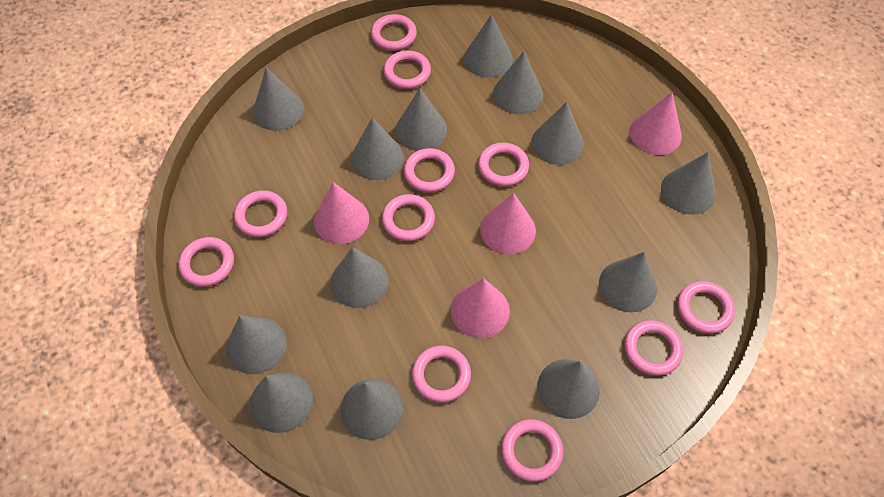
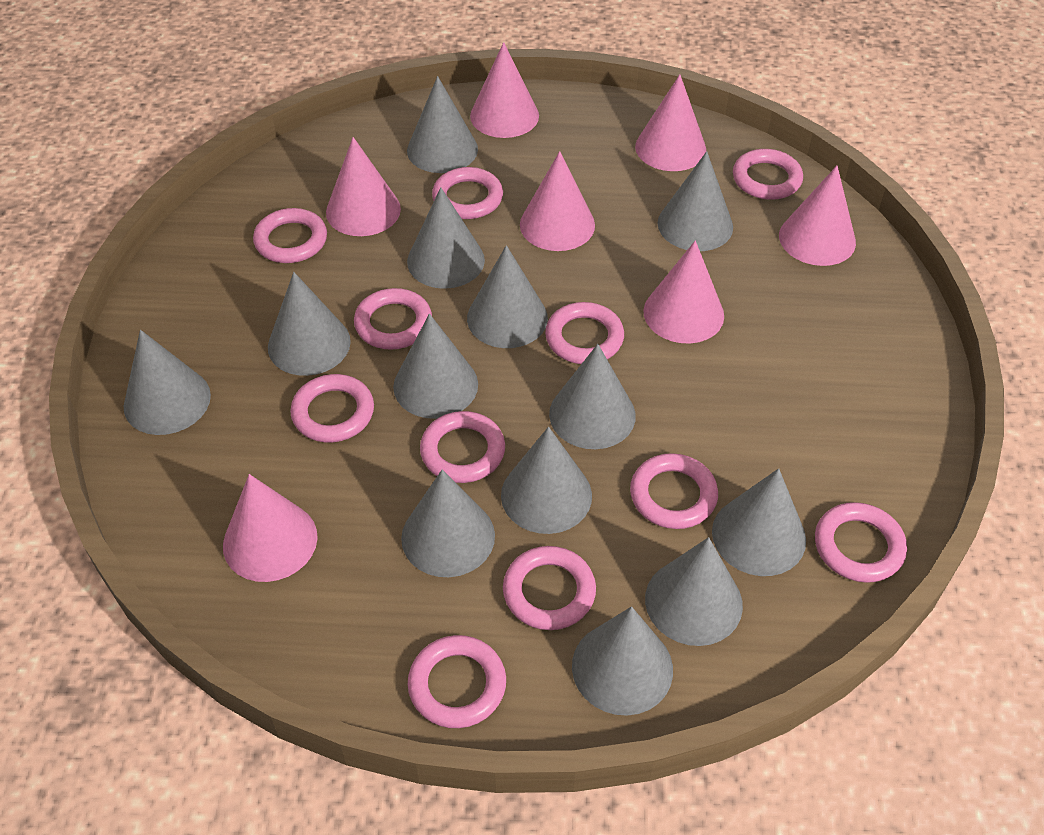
pink cone: 4 -> 7

